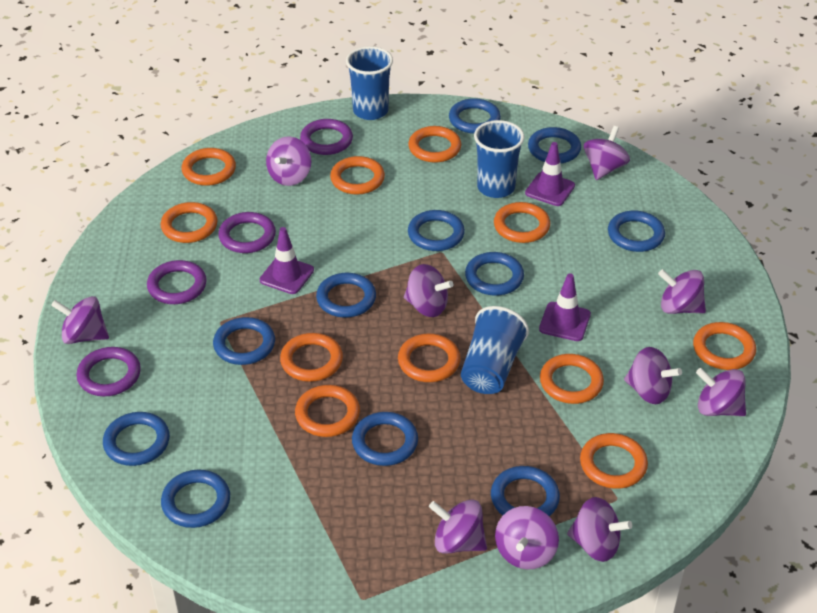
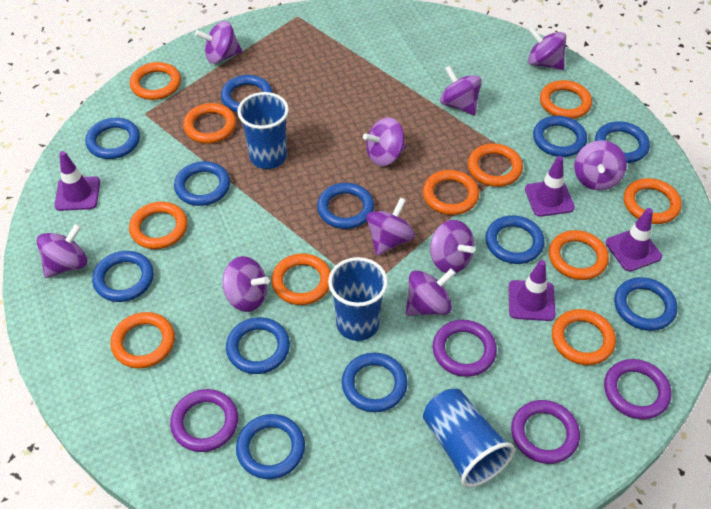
blue ring: 11 -> 12
purple traffic cone: 3 -> 4

